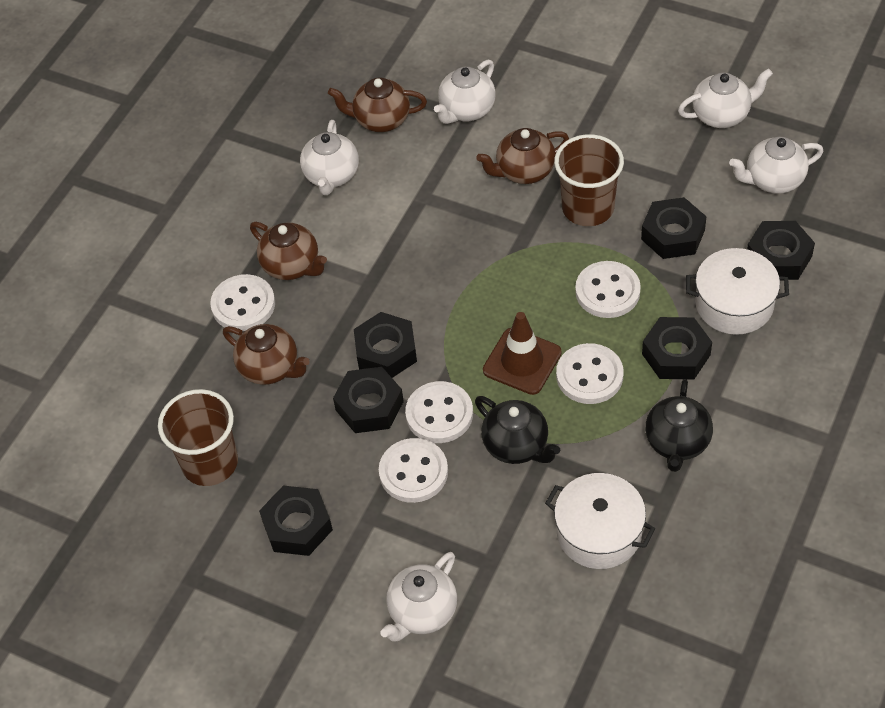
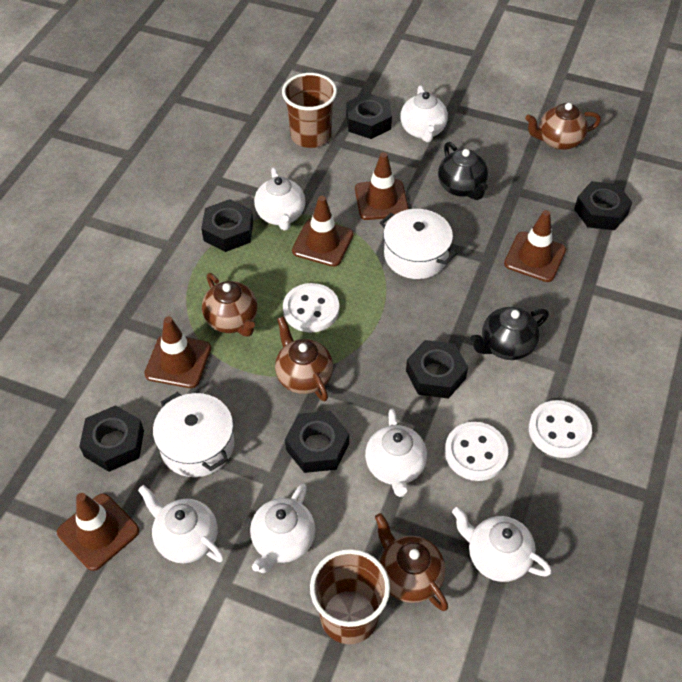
brown traffic cone: 1 -> 5
white button: 5 -> 3
white teapot: 5 -> 6

